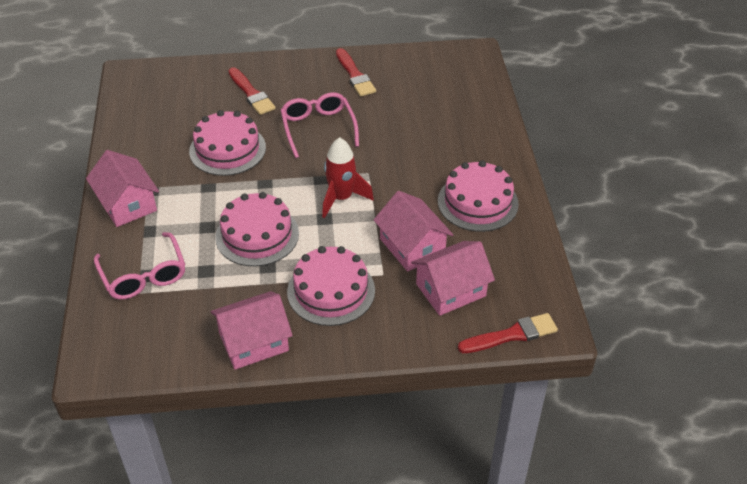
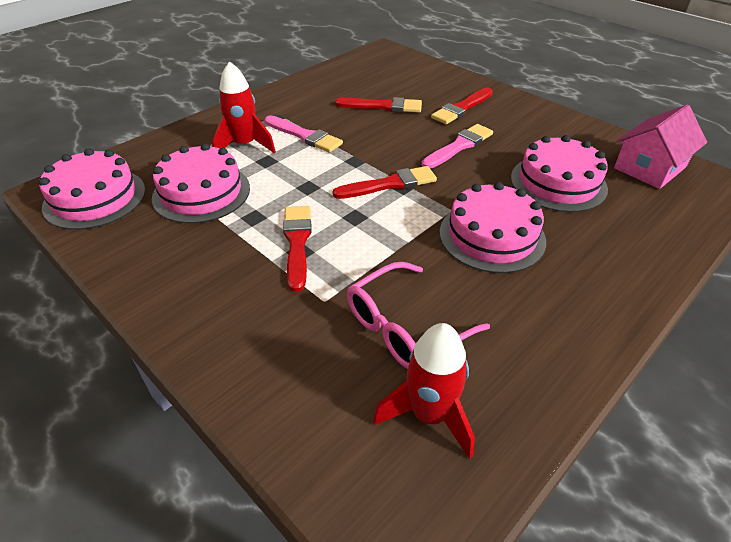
pink brush: 0 -> 2
pink glasses: 2 -> 1
pink house: 4 -> 1
red brush: 3 -> 4
red rocket: 1 -> 2

